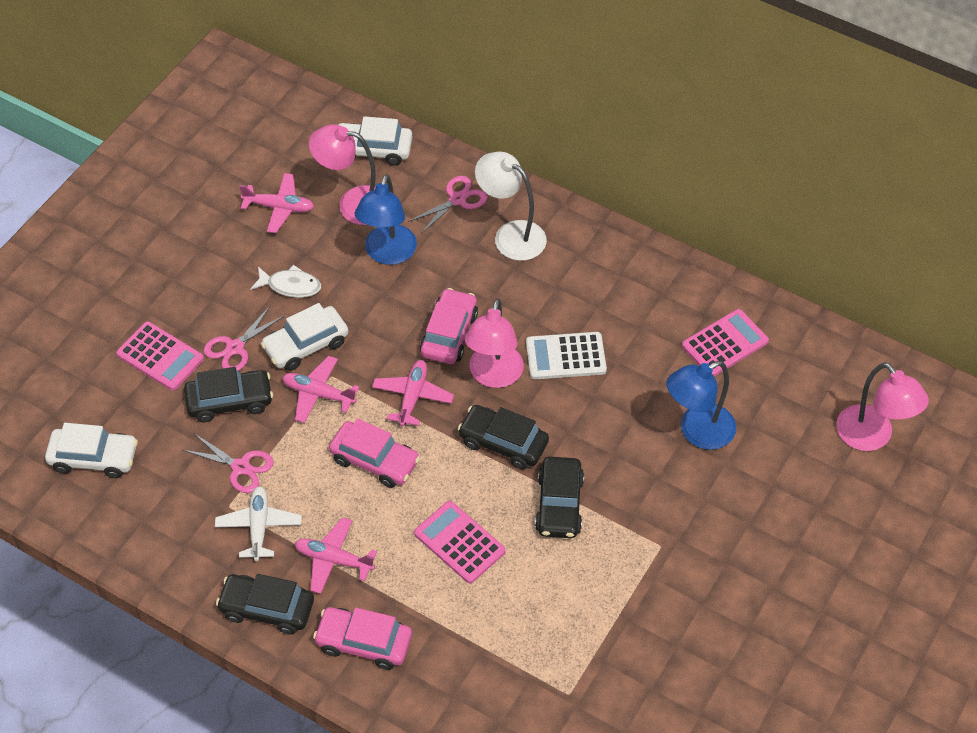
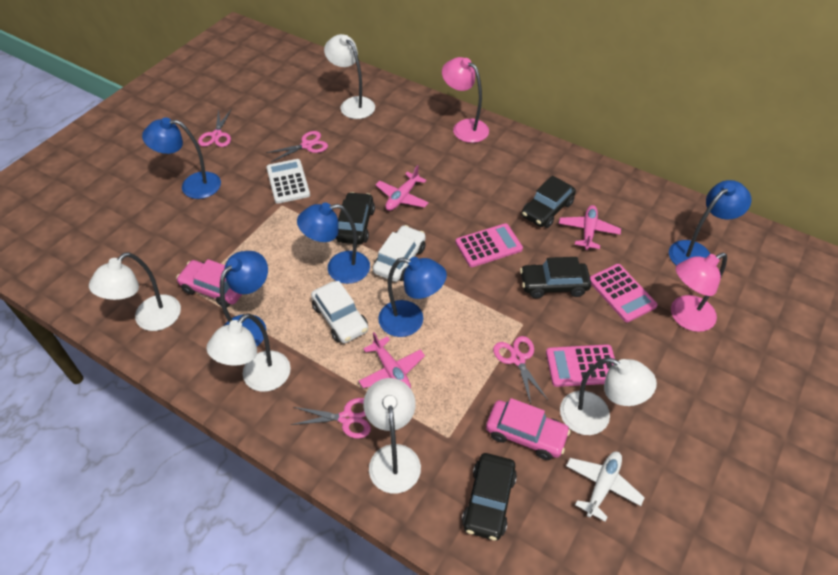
blue lamp: 2 -> 5
pink car: 3 -> 2
pink lamp: 3 -> 2
pink plane: 4 -> 3
pink scissors: 3 -> 4
white car: 3 -> 2
white fish: 1 -> 0
white lamp: 1 -> 5

